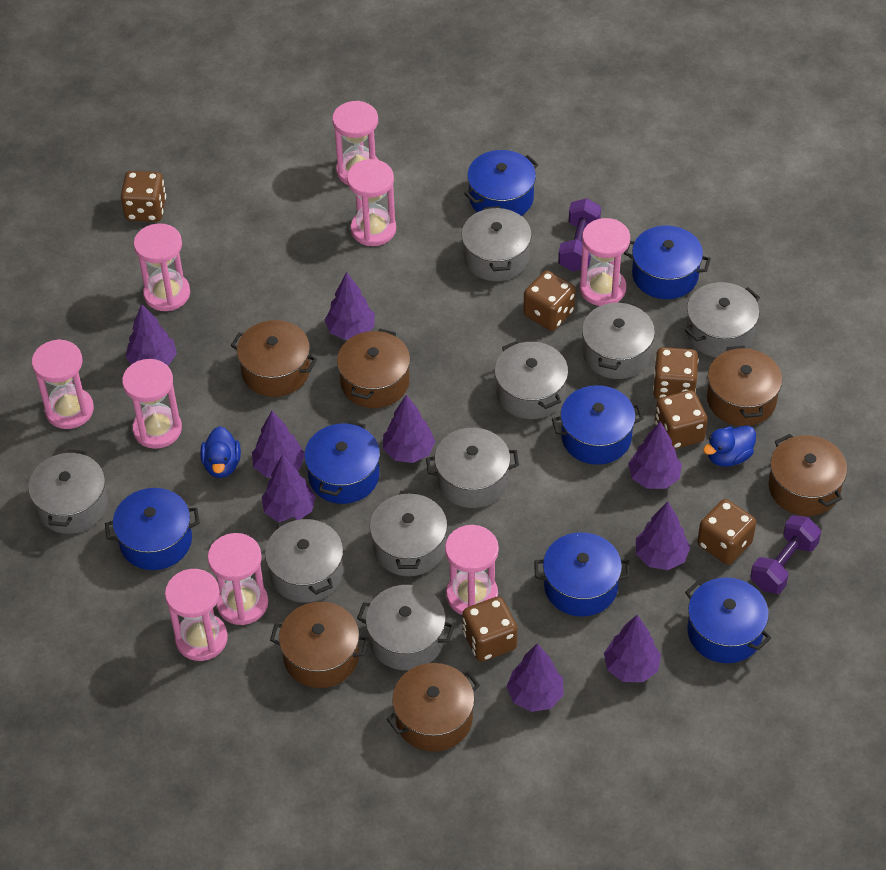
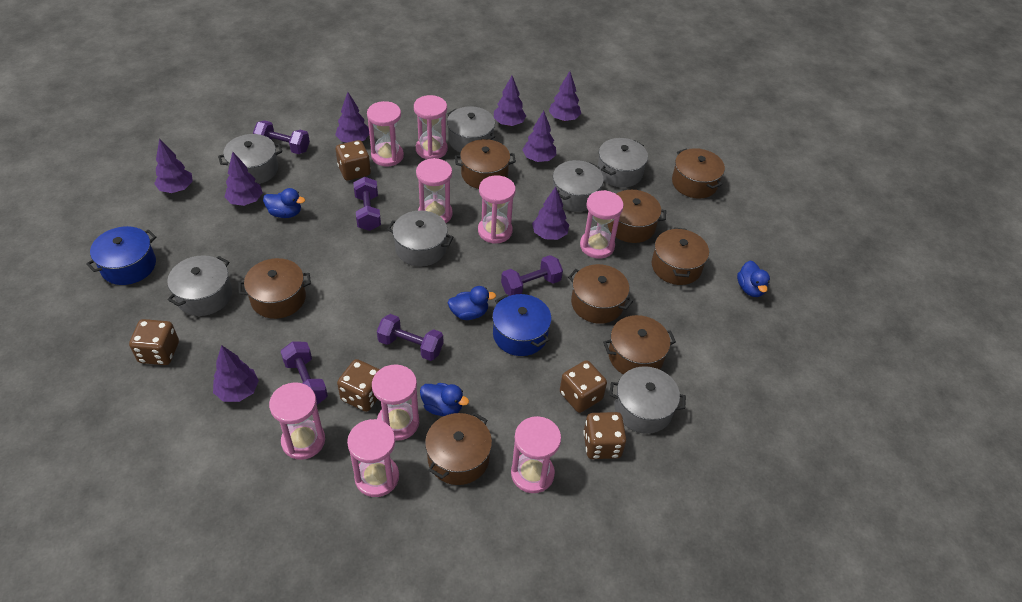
blue duck: 2 -> 4
blue pot: 7 -> 2
brown dice: 6 -> 5
brown pot: 6 -> 8
grey pot: 9 -> 7
purple dumbbell: 2 -> 5
purple tree: 9 -> 8

